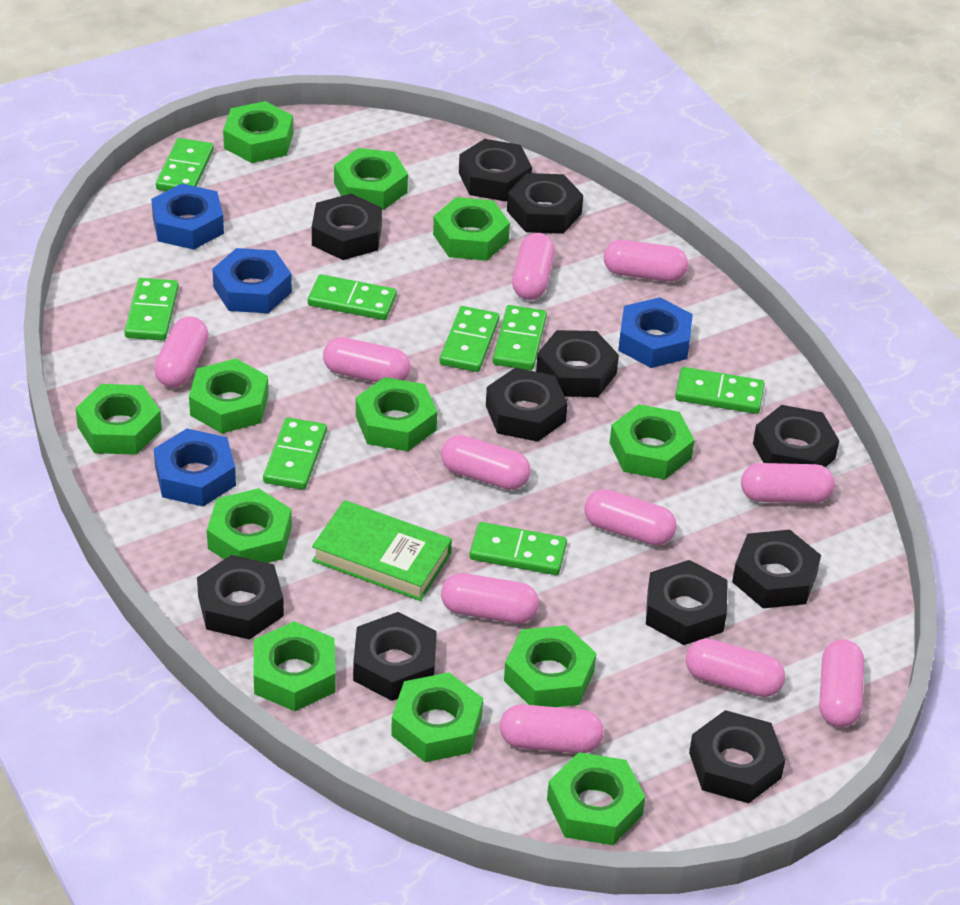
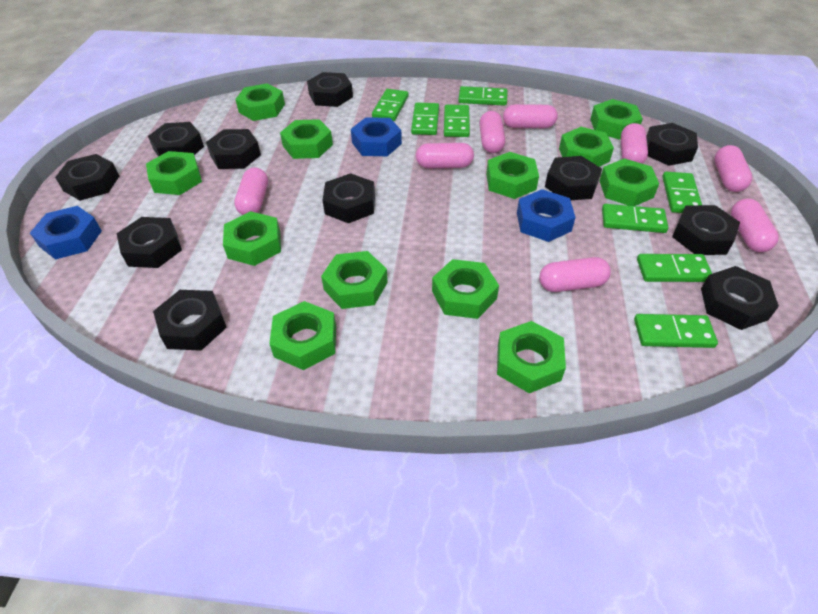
blue nut: 4 -> 3
green book: 1 -> 0
pink capsule: 11 -> 8

